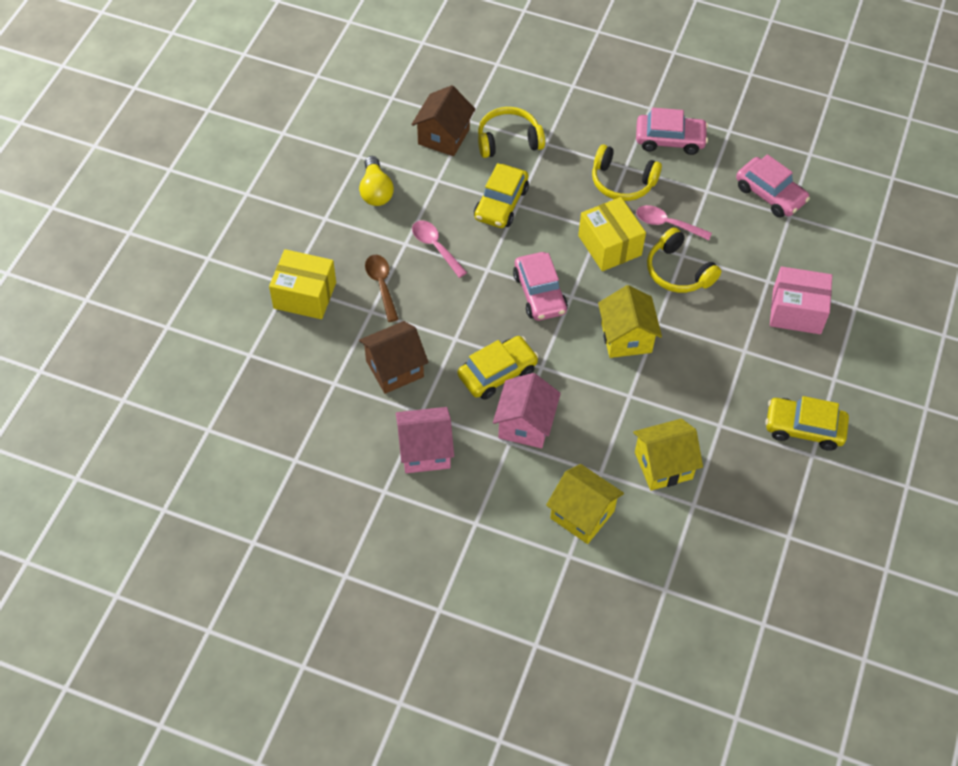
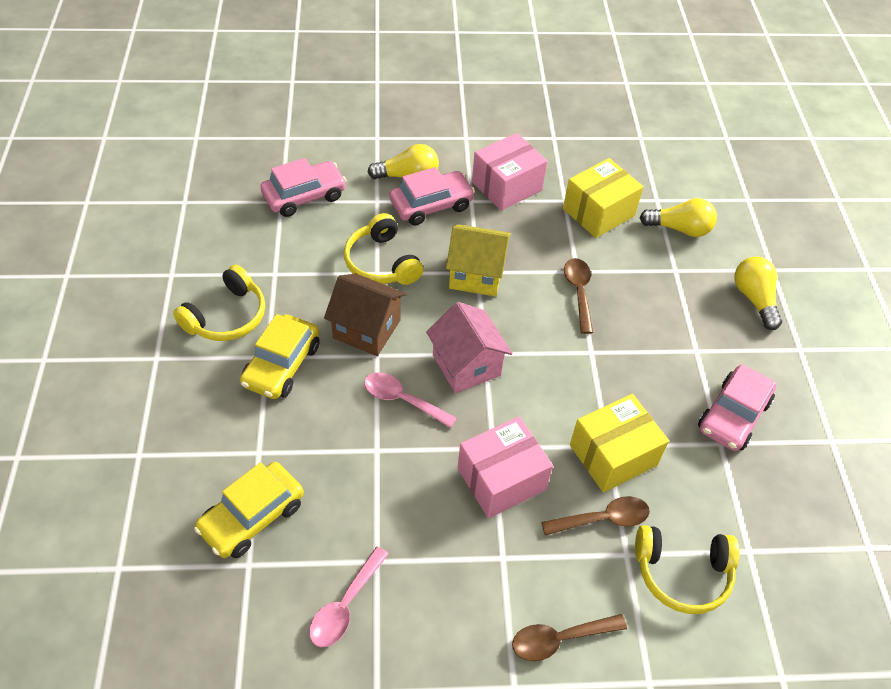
brown house: 2 -> 1
brown spoon: 1 -> 3
pink box: 1 -> 2
pink house: 2 -> 1
yellow car: 3 -> 2
yellow house: 3 -> 1
yellow light bulb: 1 -> 3

